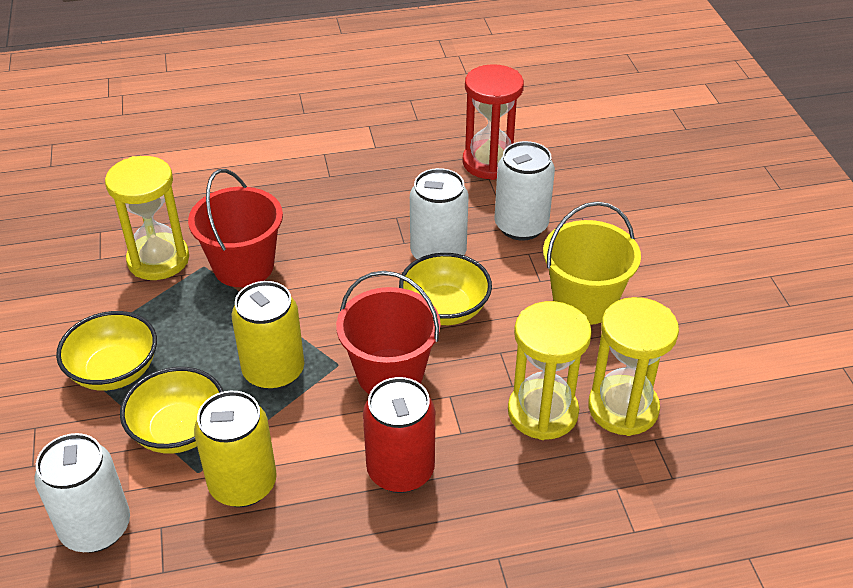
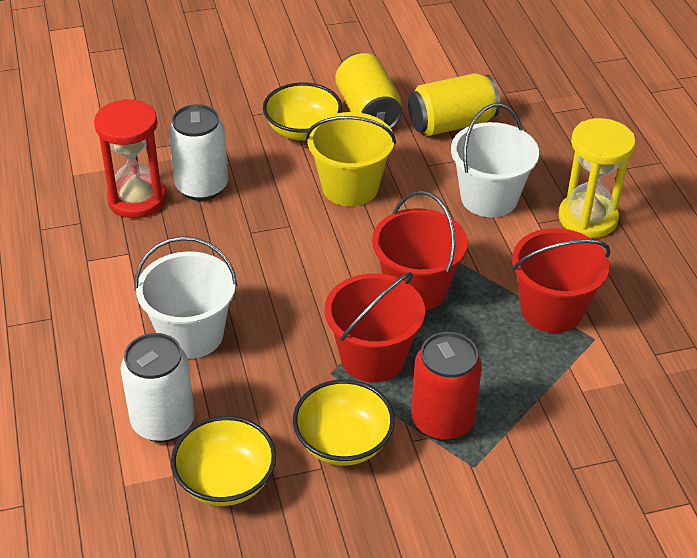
red bucket: 2 -> 3
white bucket: 0 -> 2
white can: 3 -> 2
yellow hourglass: 3 -> 1

